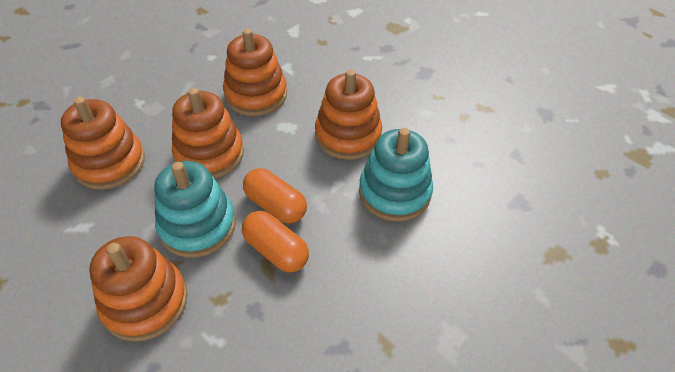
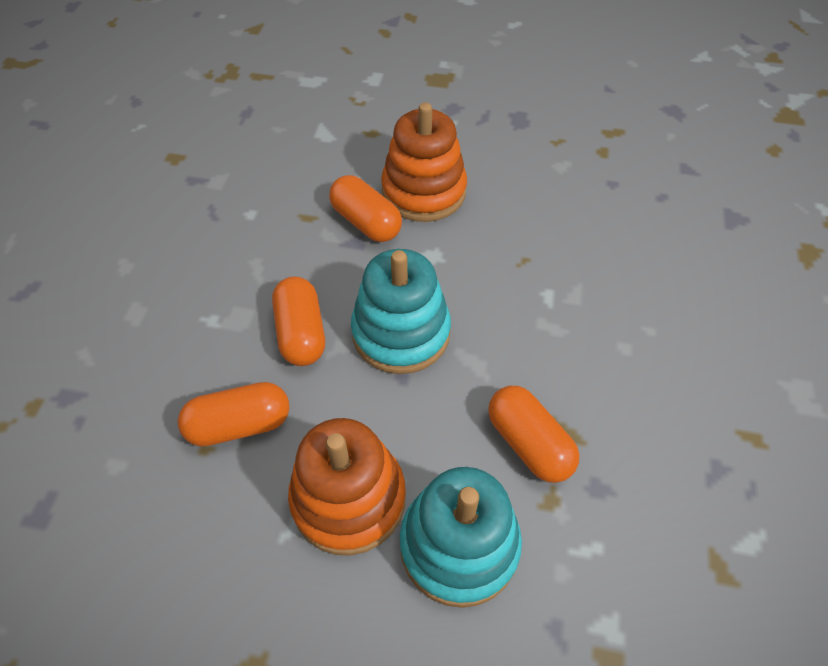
orange capsule: 2 -> 4
orange stacking toy: 5 -> 2

